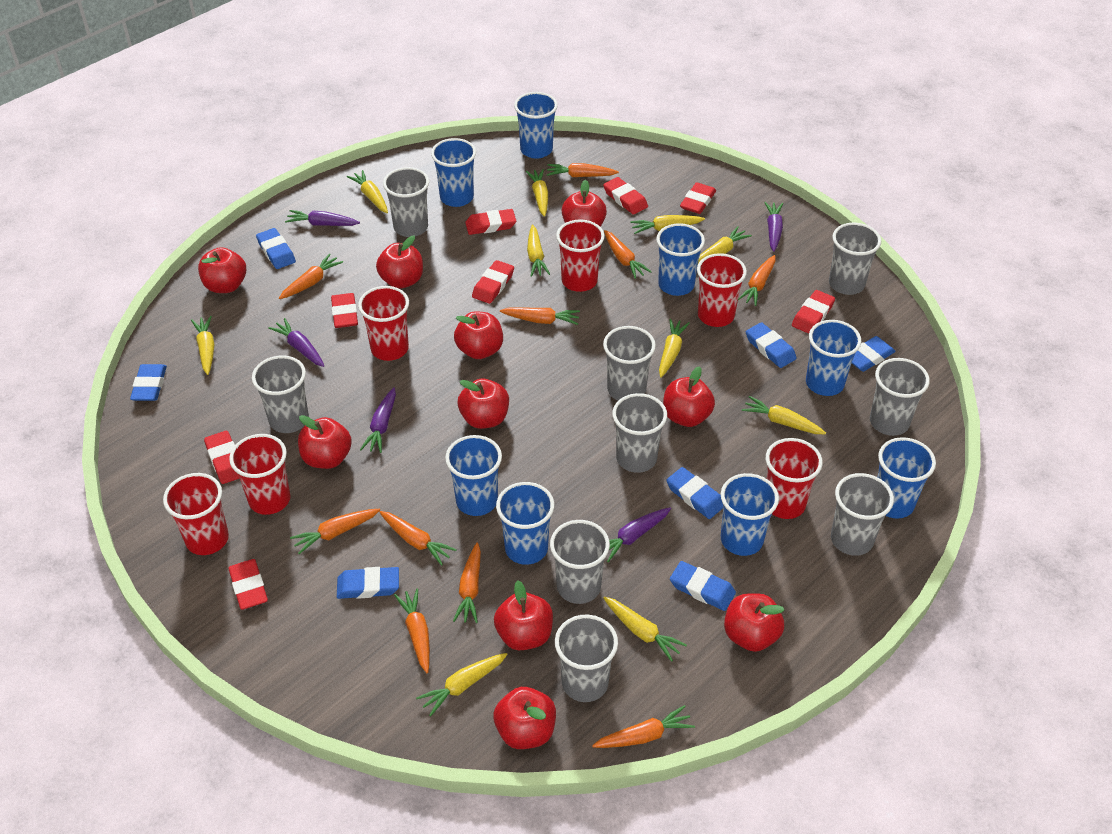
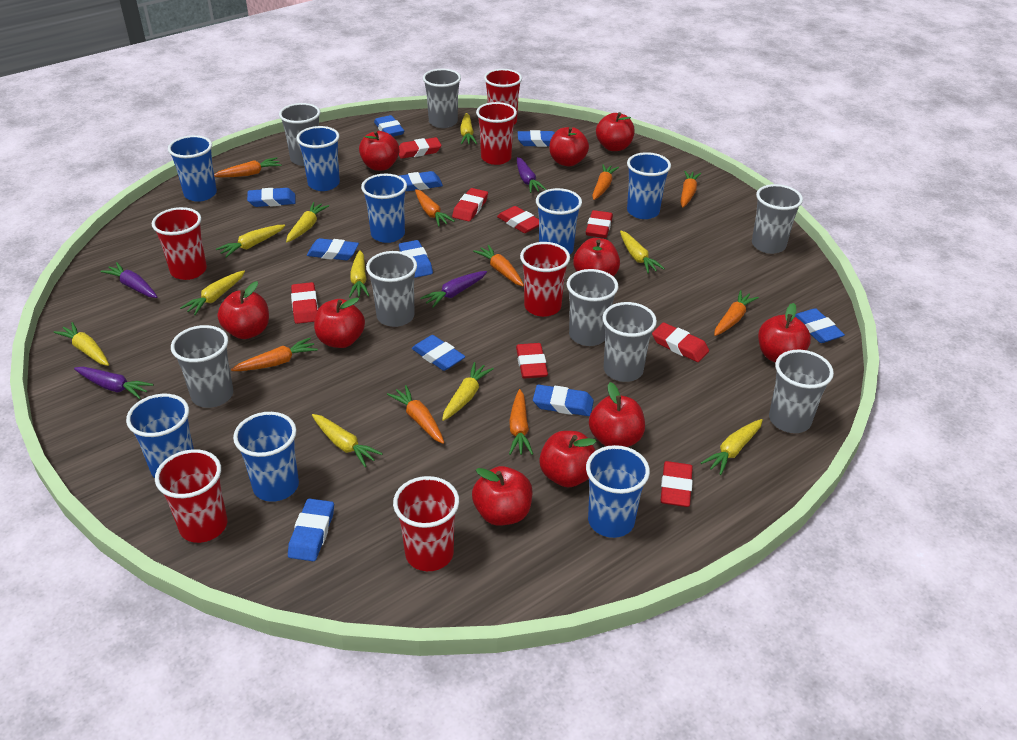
blue eraser: 7 -> 10
grey cup: 9 -> 8
orange carrot: 10 -> 9
purple carrot: 5 -> 4

